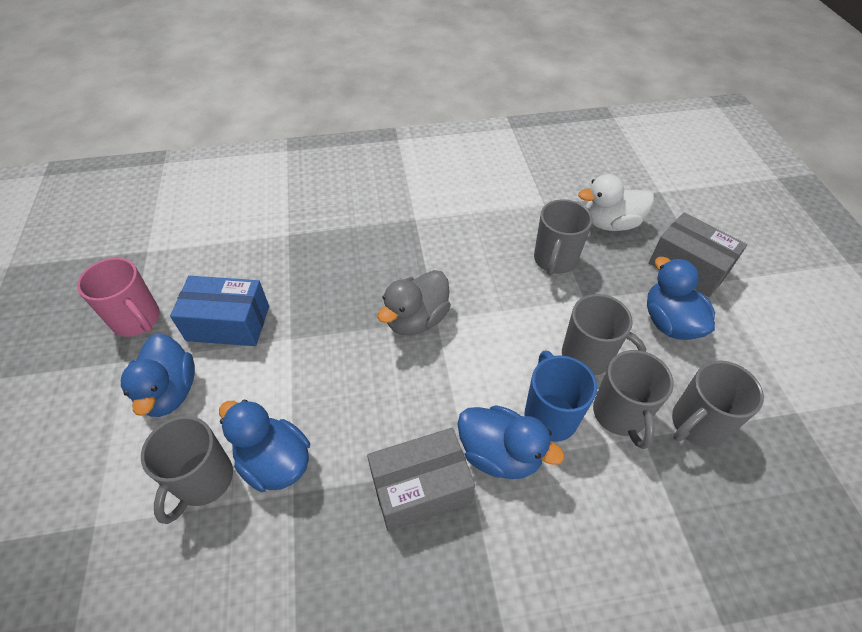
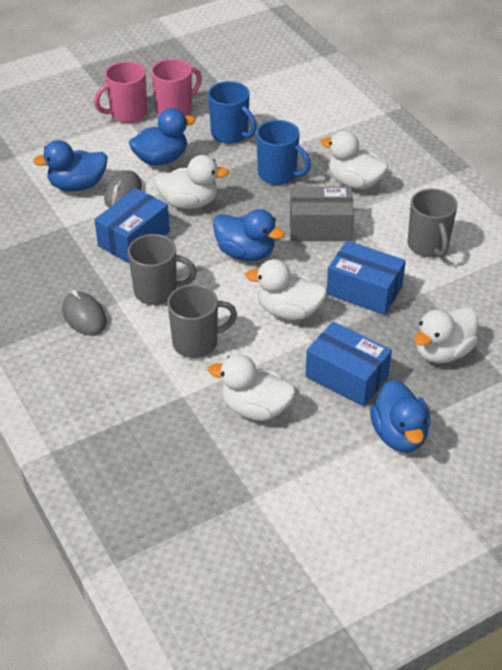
blue box: 1 -> 3
blue mug: 1 -> 2
grey box: 2 -> 1
grey duck: 1 -> 0
grey mouse: 0 -> 2
grey mug: 5 -> 3
pink mug: 1 -> 2
white duck: 1 -> 5

